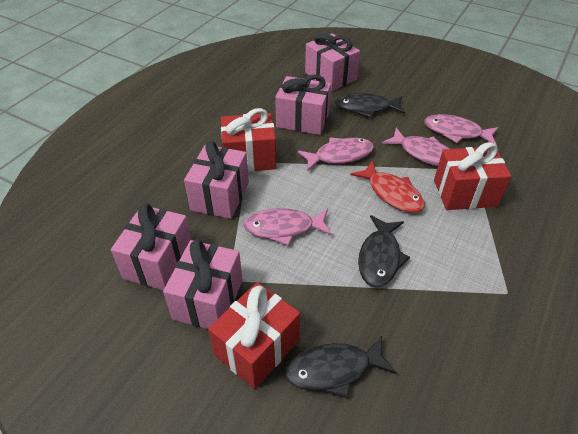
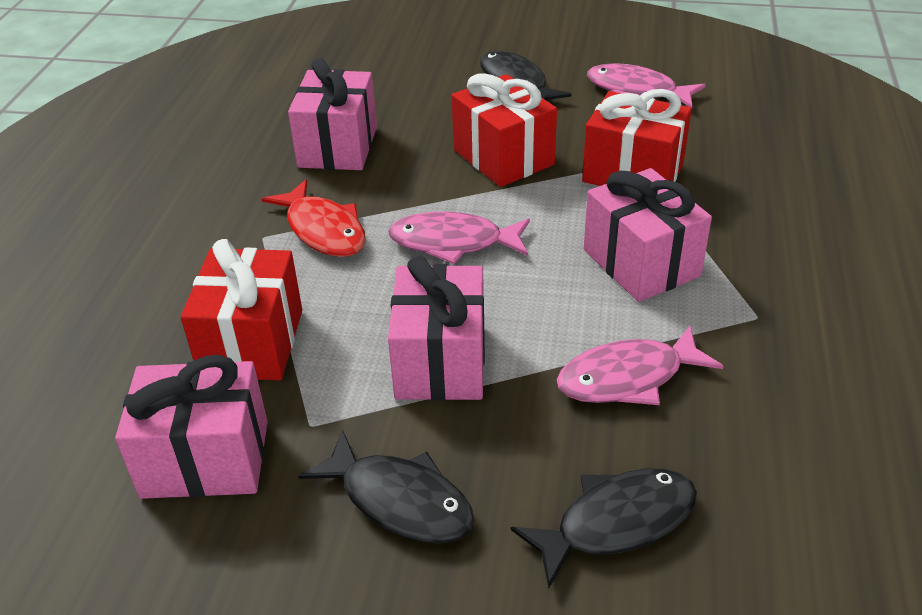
pink fish: 4 -> 3
pink gift: 5 -> 4

